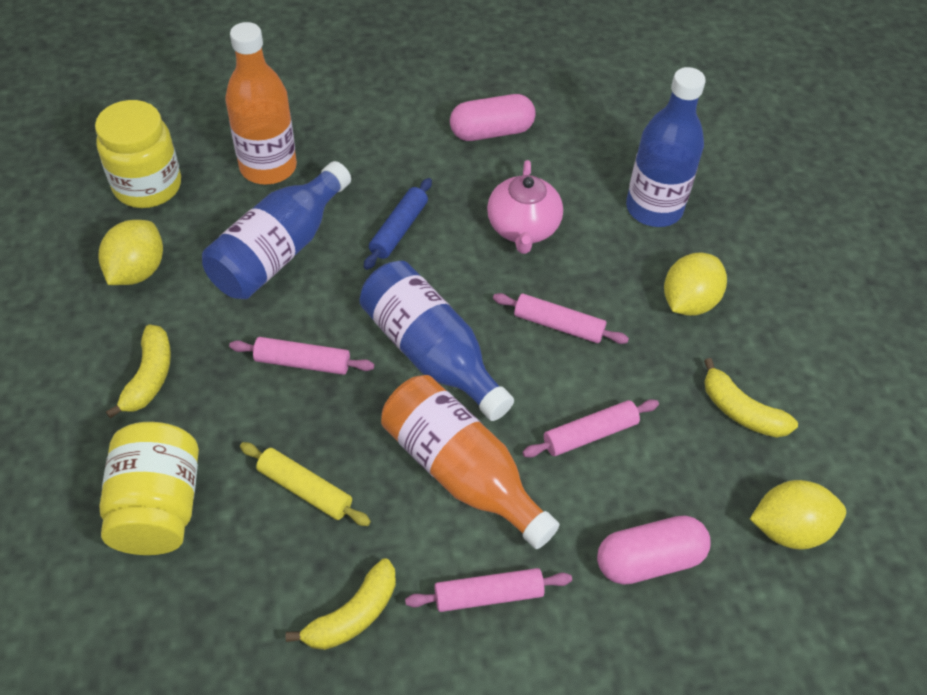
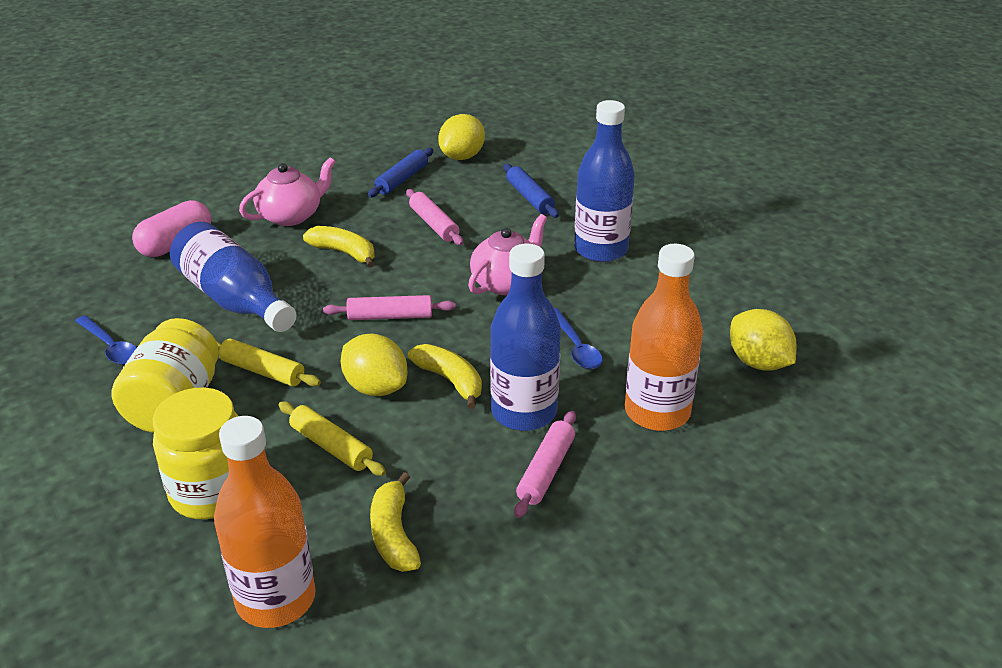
blue rolling pin: 1 -> 2
blue spoon: 0 -> 2
pink capsule: 2 -> 1
pink rolling pin: 4 -> 3
pink teapot: 1 -> 2
yellow rolling pin: 1 -> 2

